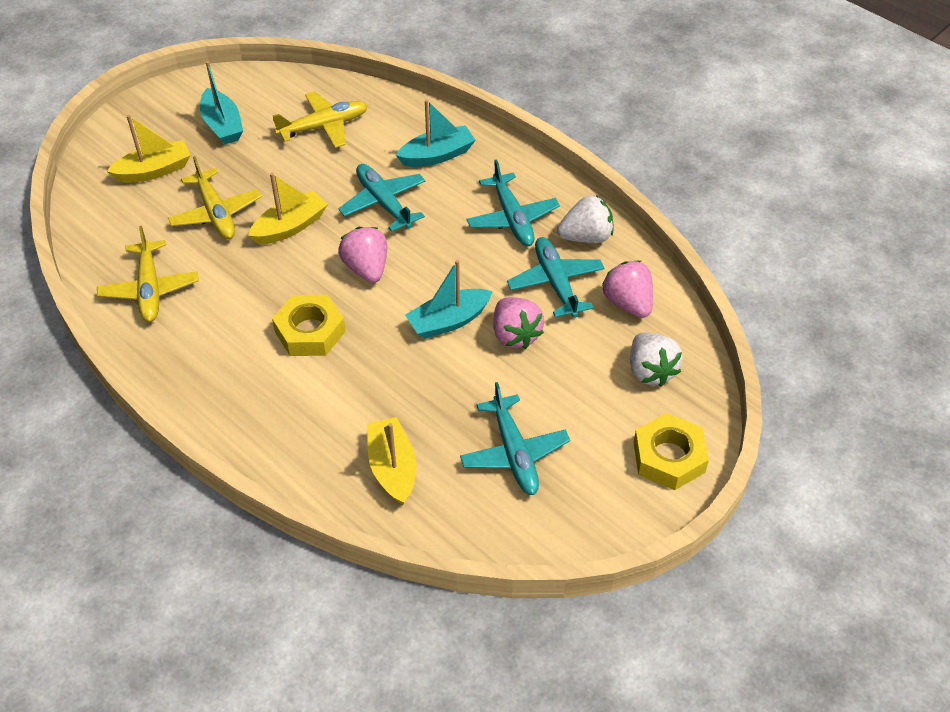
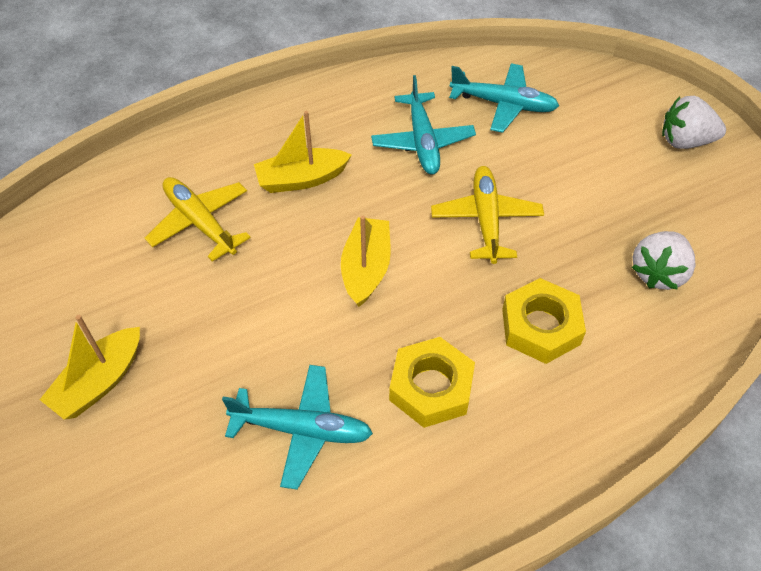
pink strawberry: 3 -> 0
turquoise boat: 3 -> 0
turquoise plane: 4 -> 3
yellow plane: 3 -> 2

